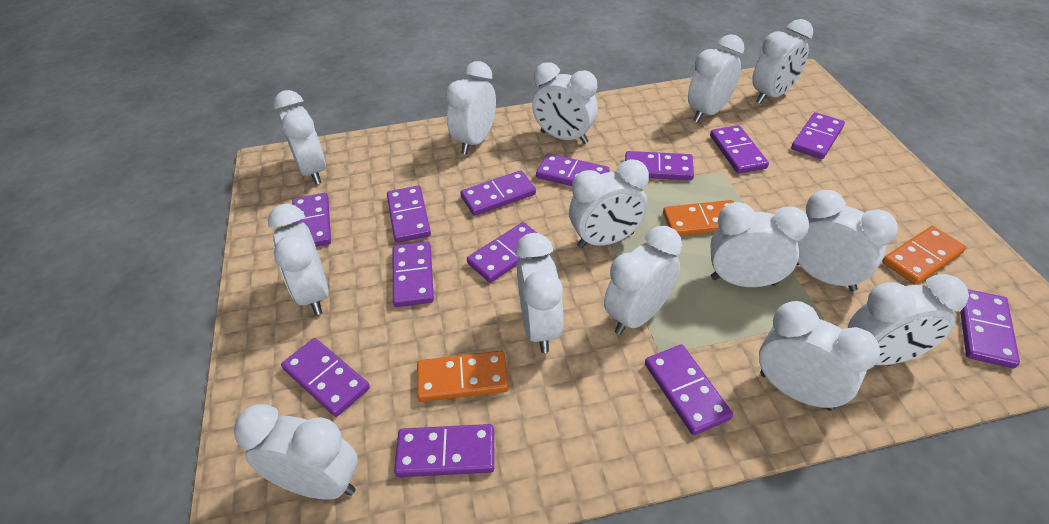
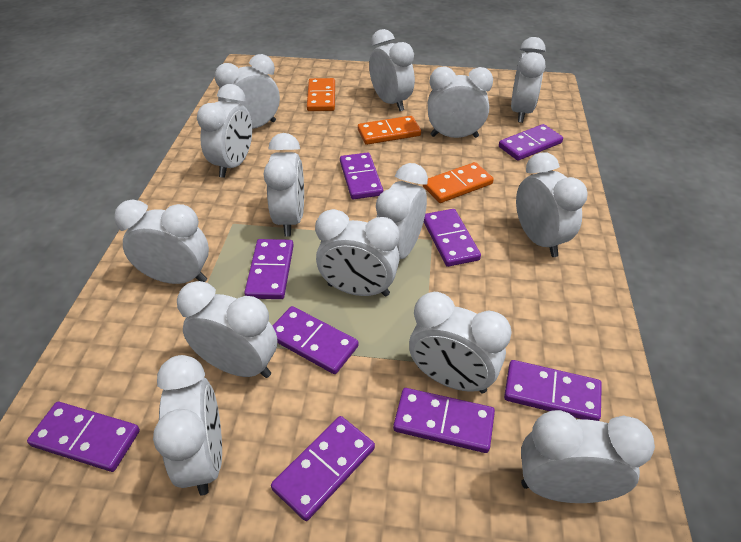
purple domino: 13 -> 9

